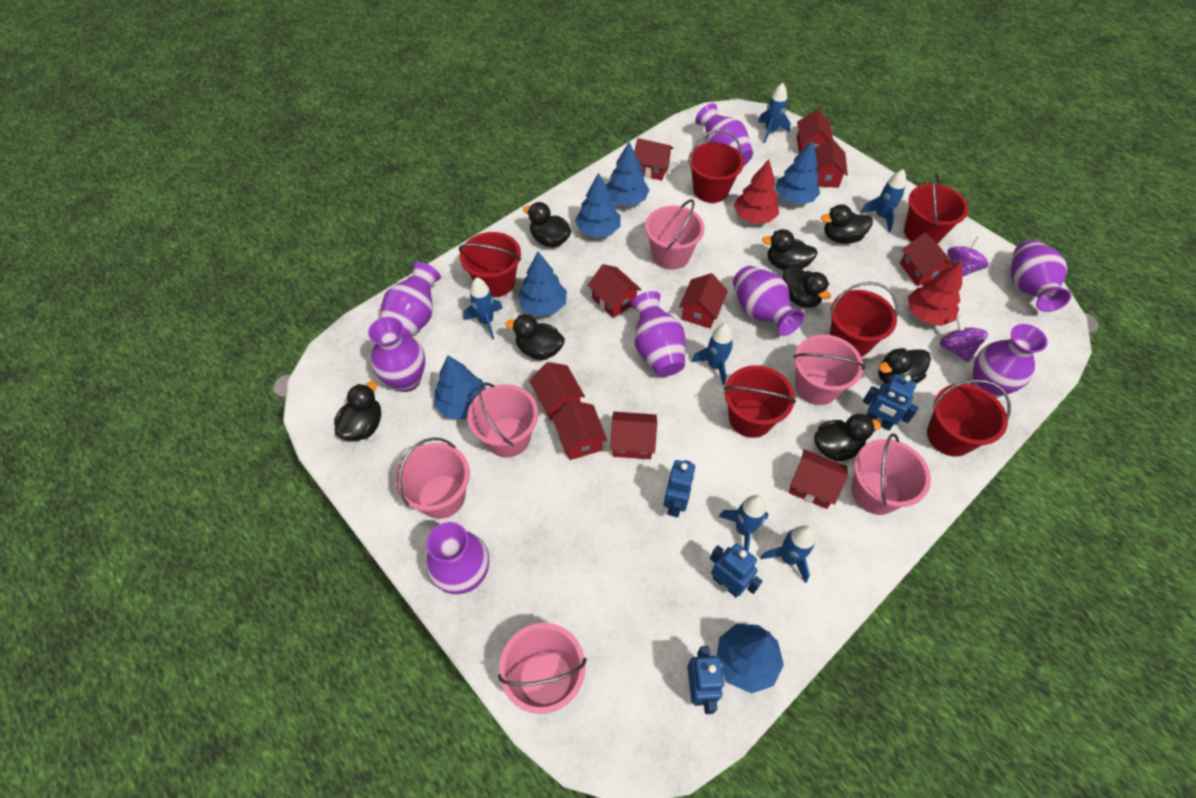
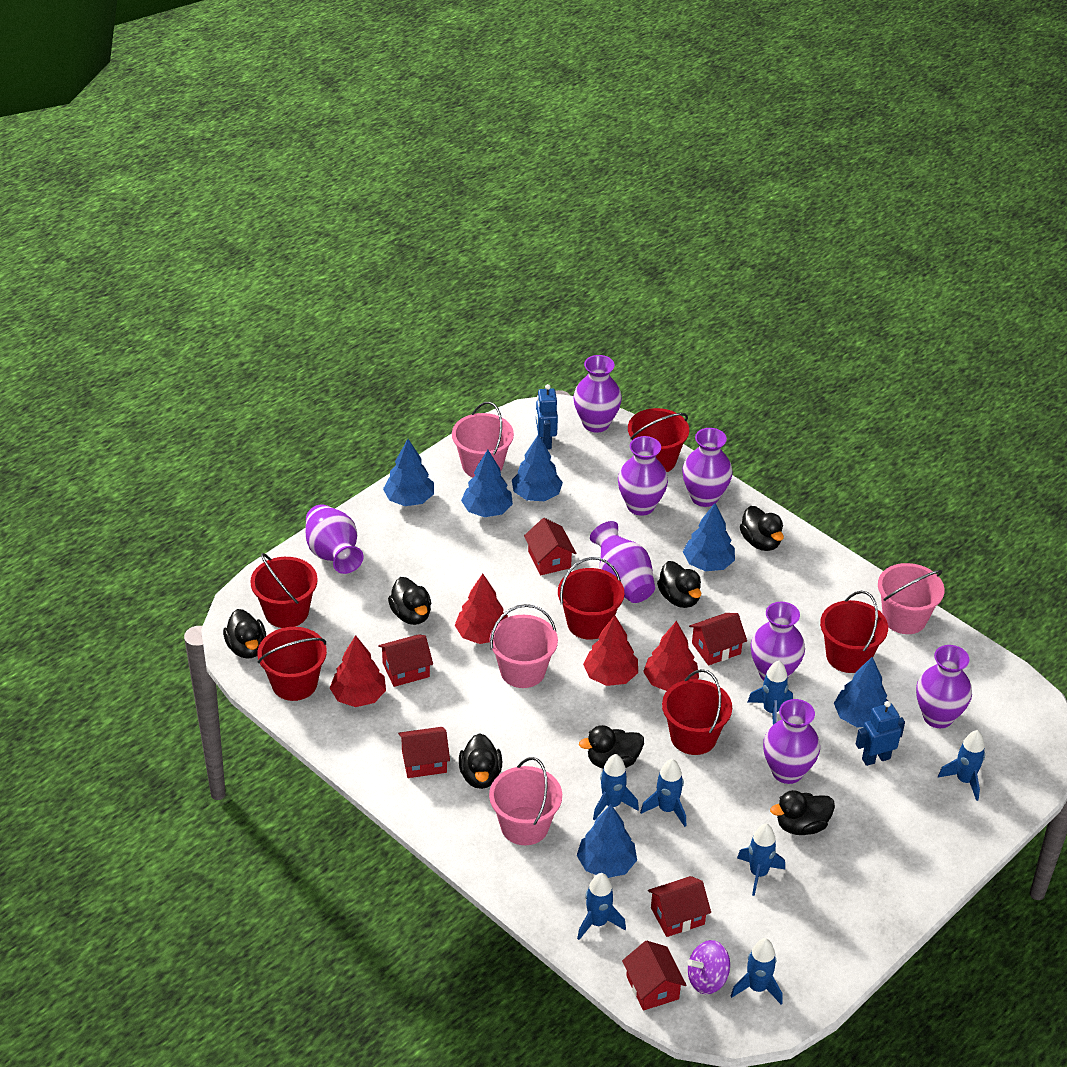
black duck: 8 -> 7
blue robot: 4 -> 2
blue rocket: 6 -> 7
pink bucket: 6 -> 4
purple spinning top: 2 -> 1
red house: 10 -> 6
red tree: 2 -> 4

